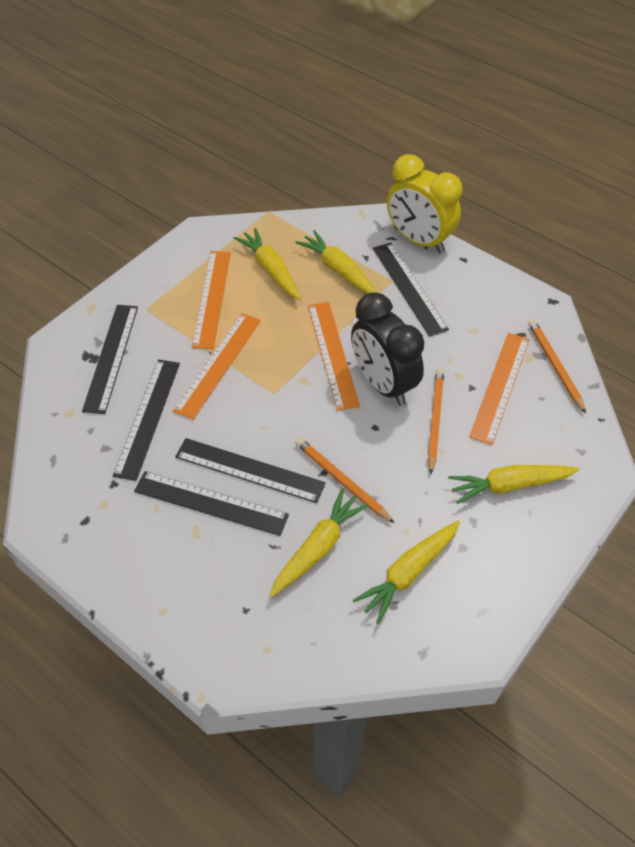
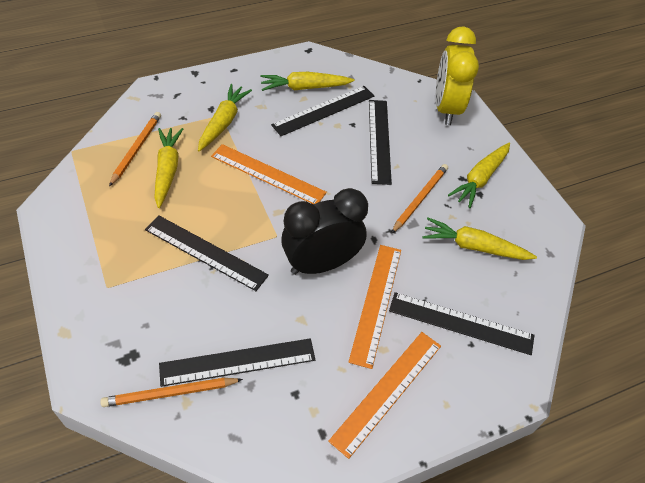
orange ruler: 4 -> 3

